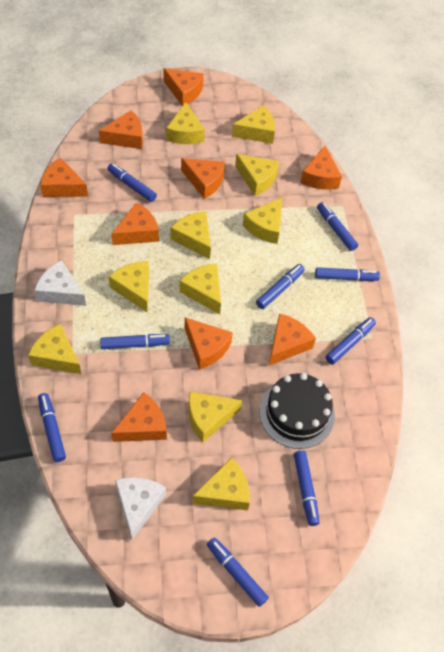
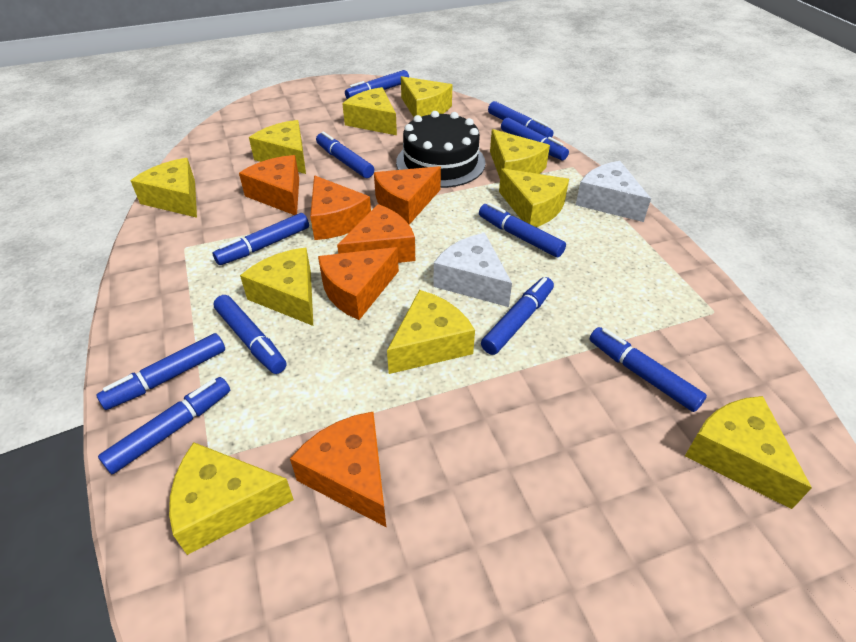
blue marker: 9 -> 11
orange cheese: 9 -> 6

